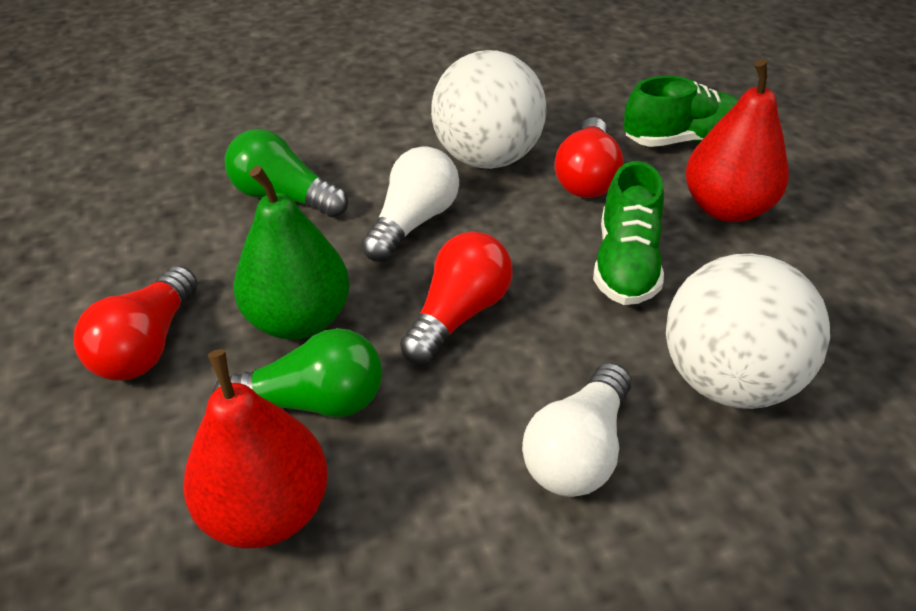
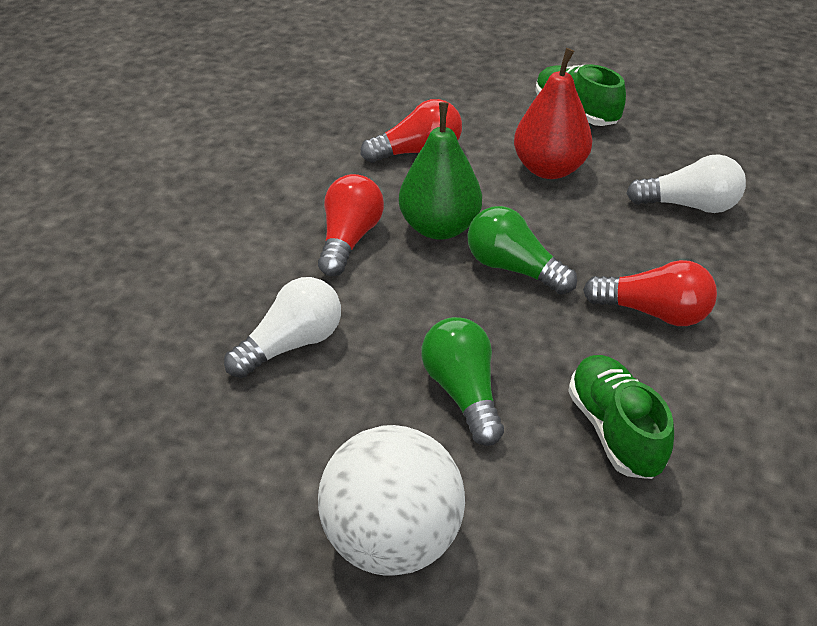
red pear: 2 -> 1
white ball: 2 -> 1

